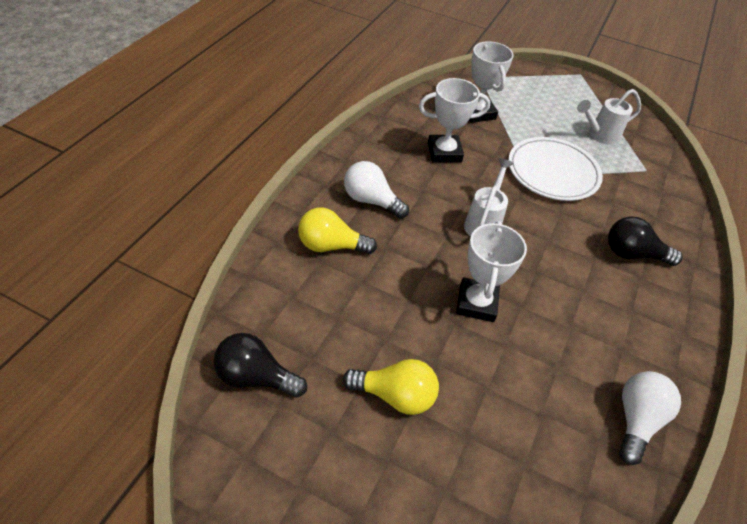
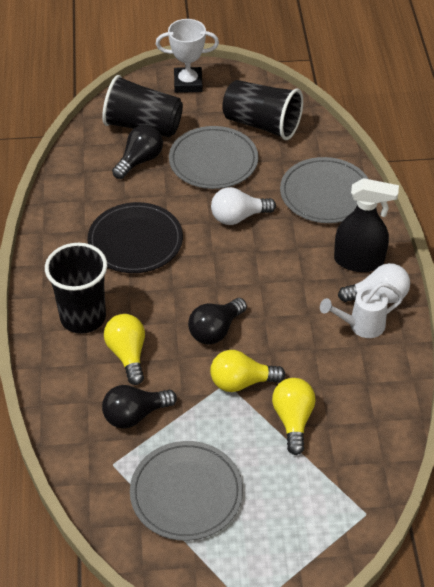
black cup: 0 -> 3
black light bulb: 2 -> 3
black plate: 0 -> 1
black spray bottle: 0 -> 1
grey plate: 0 -> 3
white plate: 1 -> 0
white trophy: 3 -> 1
white watering can: 2 -> 1
yellow light bulb: 2 -> 3

